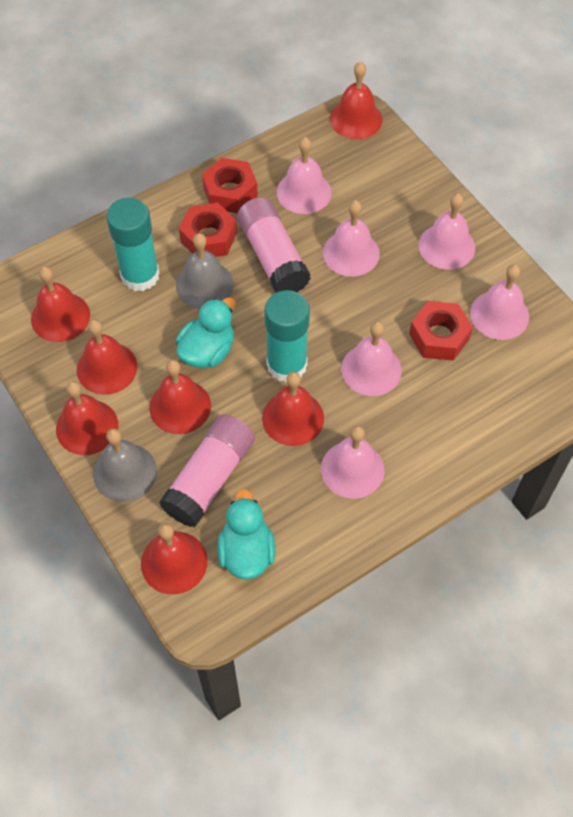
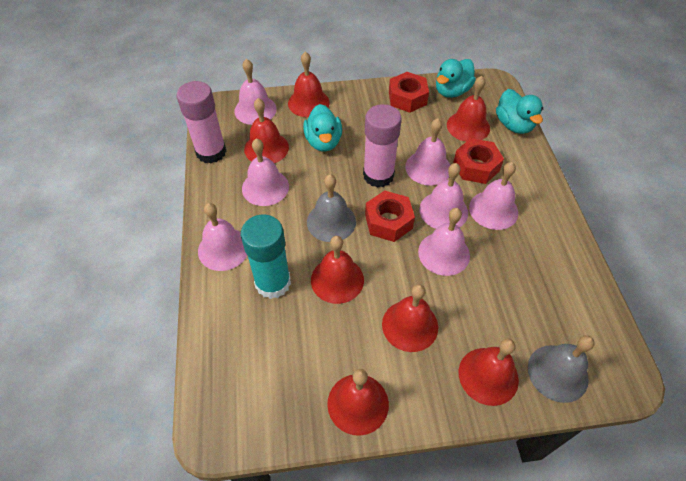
pink bell: 6 -> 7
turquoise duck: 2 -> 3
turquoise glue stick: 2 -> 1

